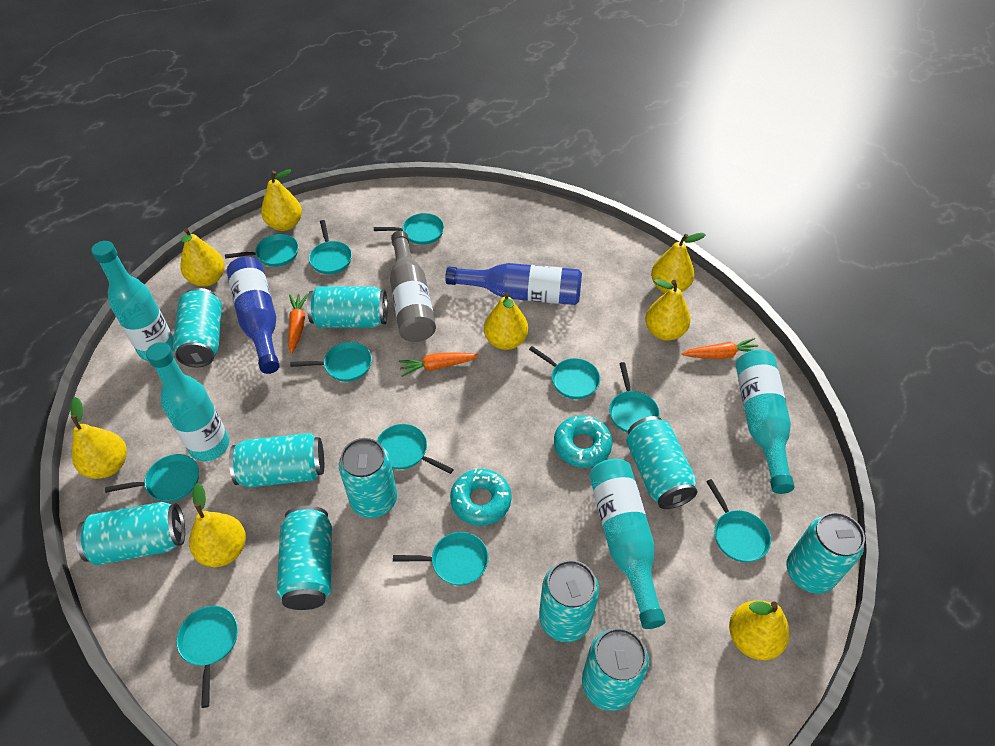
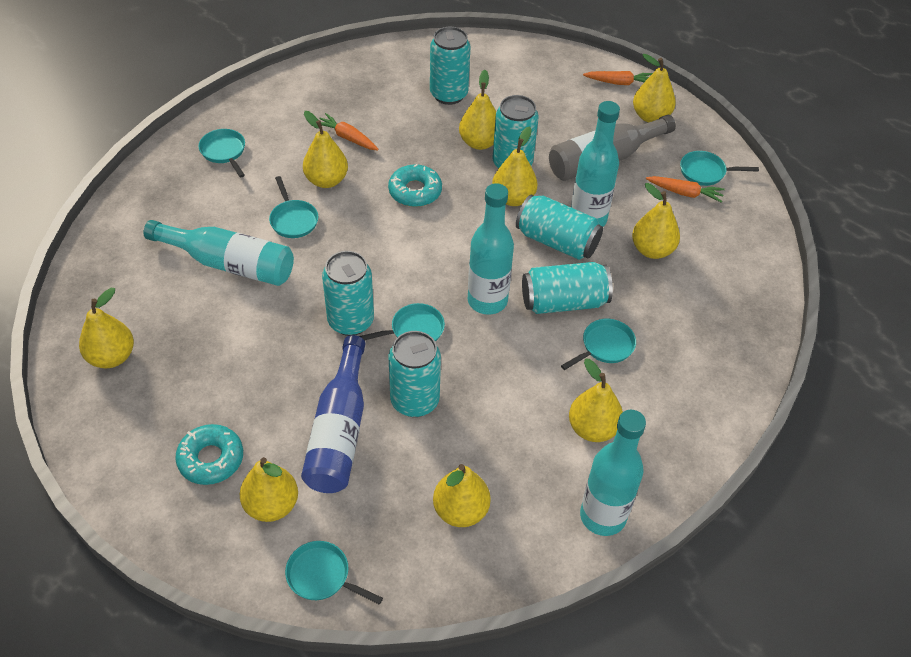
blue bottle: 2 -> 1
turquoise can: 10 -> 6
turquoise pan: 11 -> 6
yellow pear: 8 -> 9

